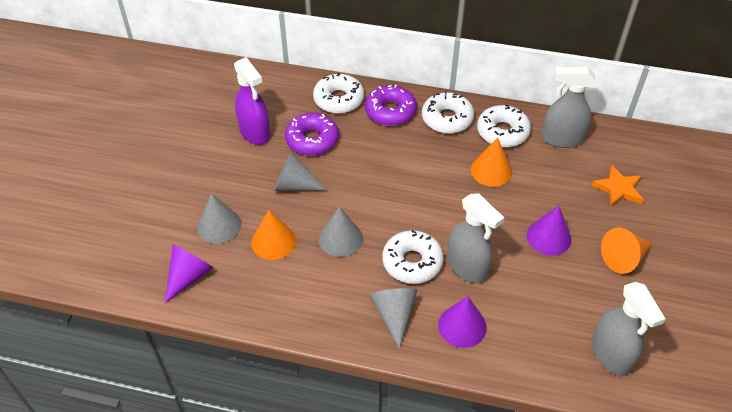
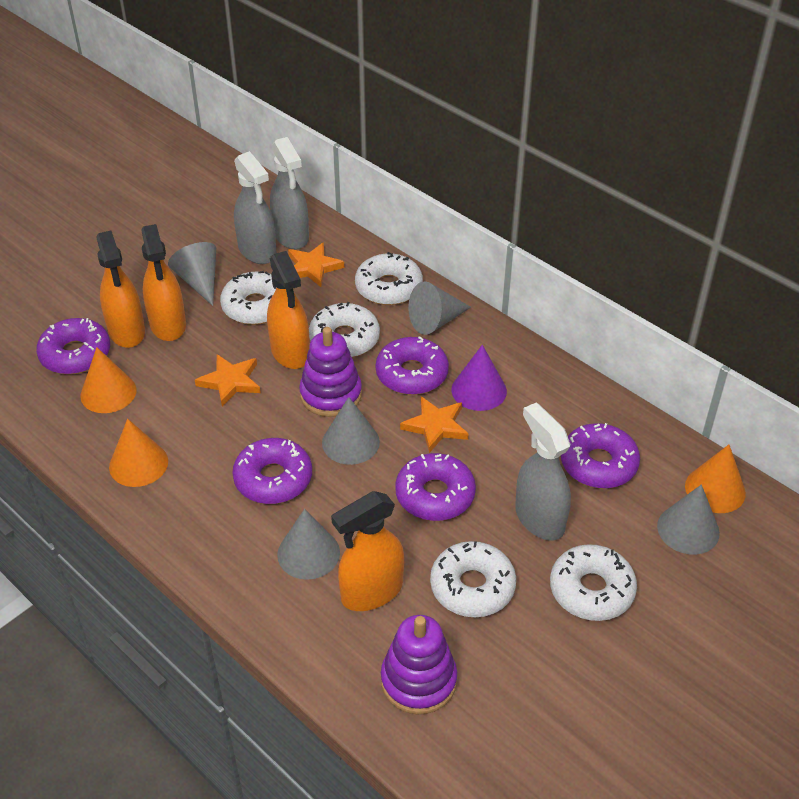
grey cone: 4 -> 5
orange spray bottle: 0 -> 4
orange star: 1 -> 3
purple cone: 3 -> 1
purple donut: 2 -> 5
purple spray bottle: 1 -> 0
purple stacking toy: 0 -> 2
white donut: 4 -> 5

